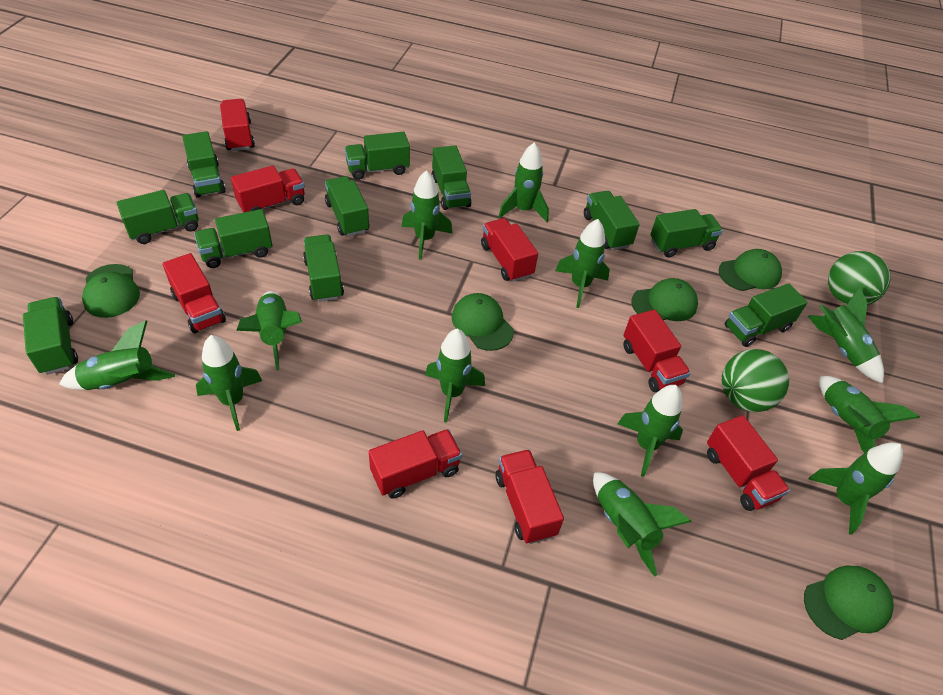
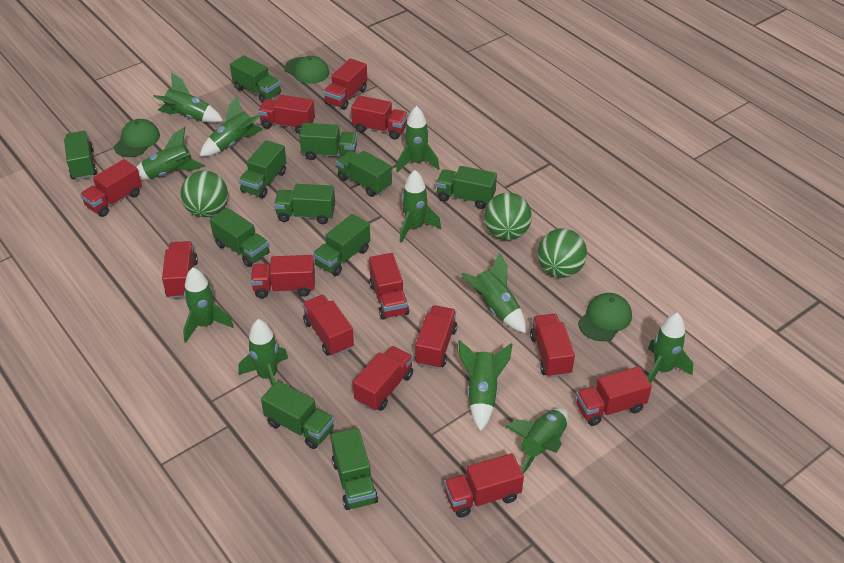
green ball: 2 -> 3
green cap: 5 -> 3
green rocket: 12 -> 11
red truck: 8 -> 13

